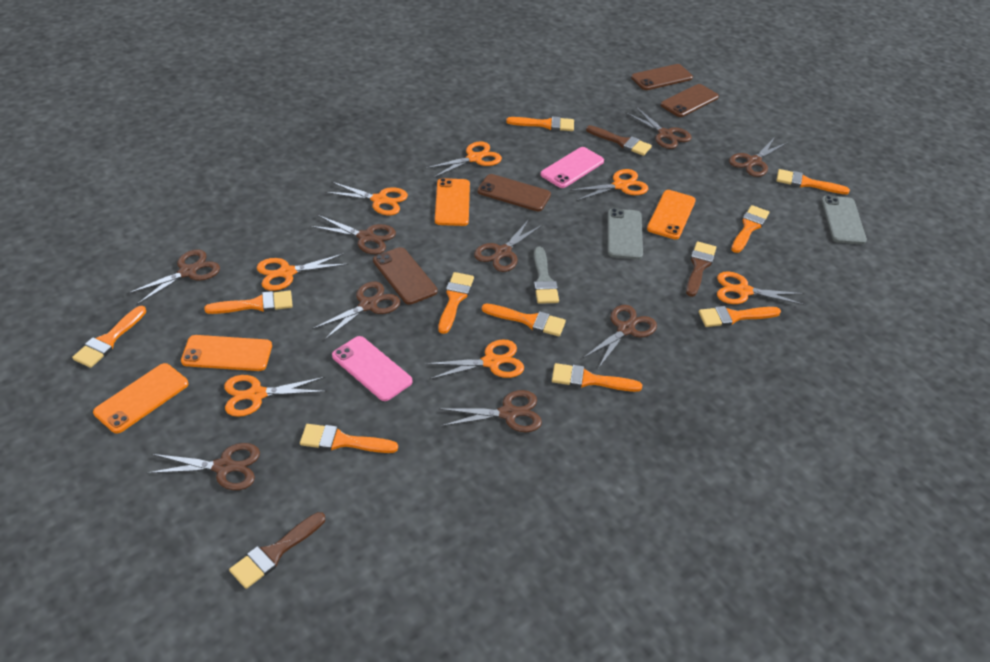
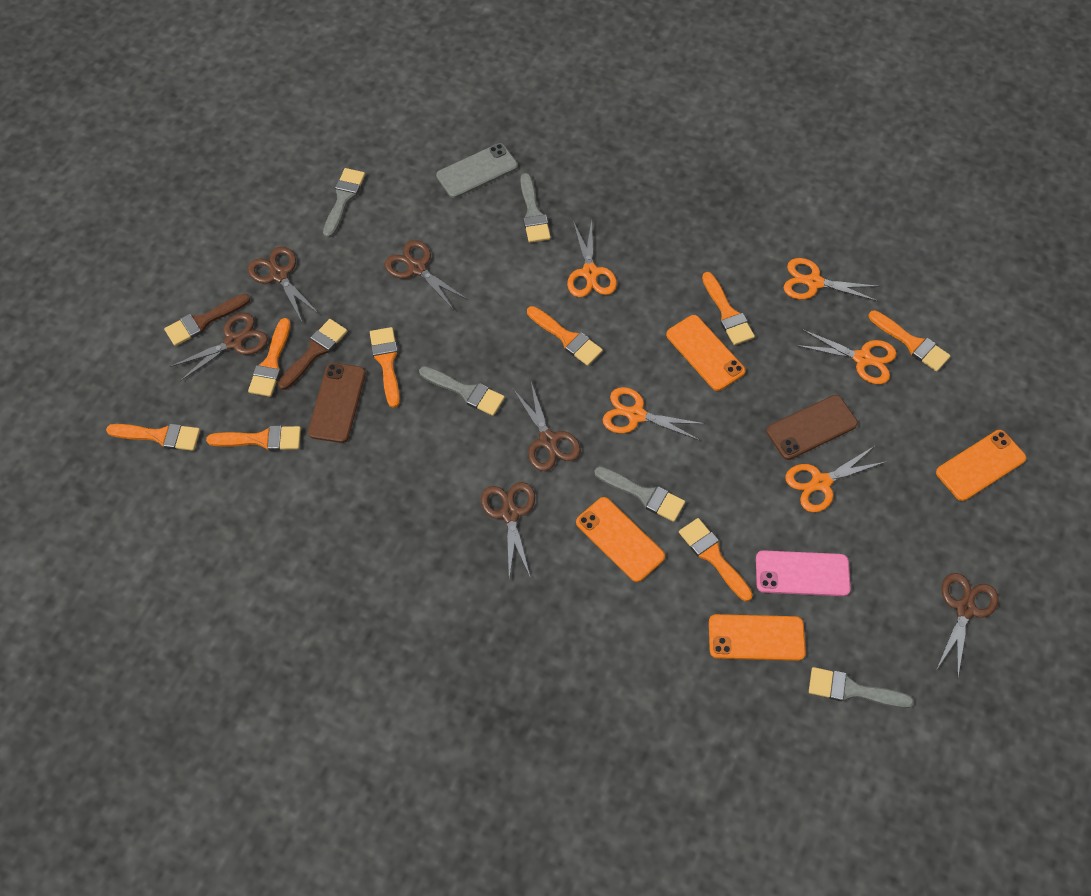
brown brush: 3 -> 2
brown phone: 4 -> 2
brown scissors: 9 -> 6
grey brush: 1 -> 5
grey phone: 2 -> 1
orange brush: 10 -> 8
orange scissors: 7 -> 5
pink phone: 2 -> 1

